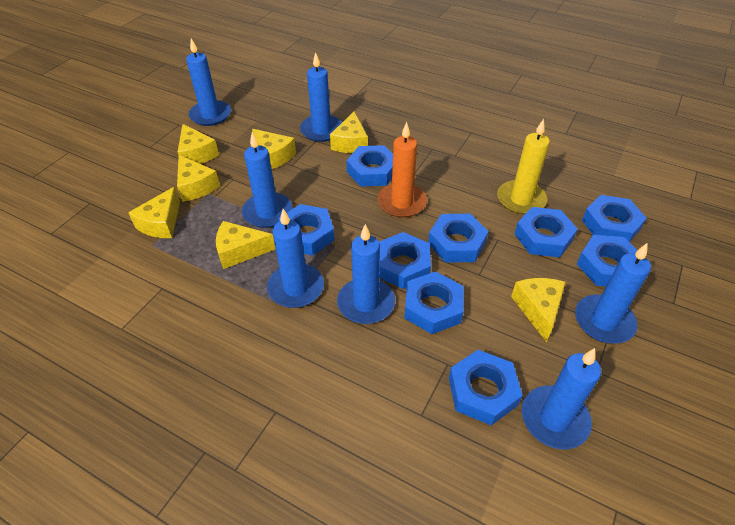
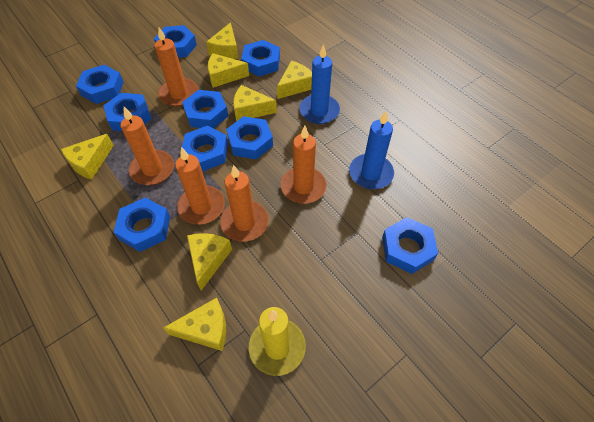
blue candle: 7 -> 2
orange candle: 1 -> 5

